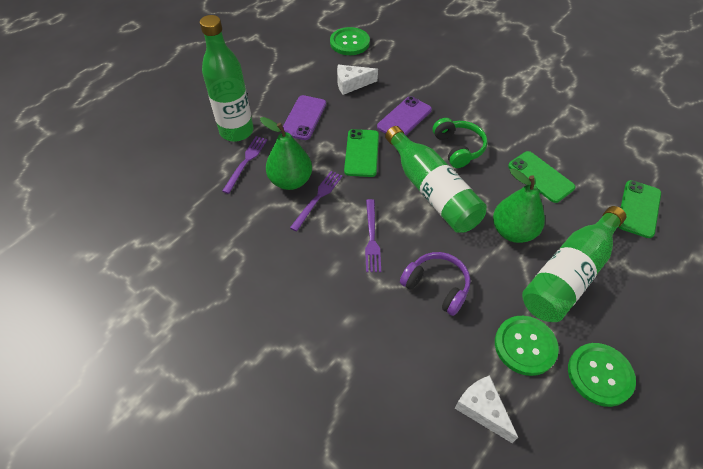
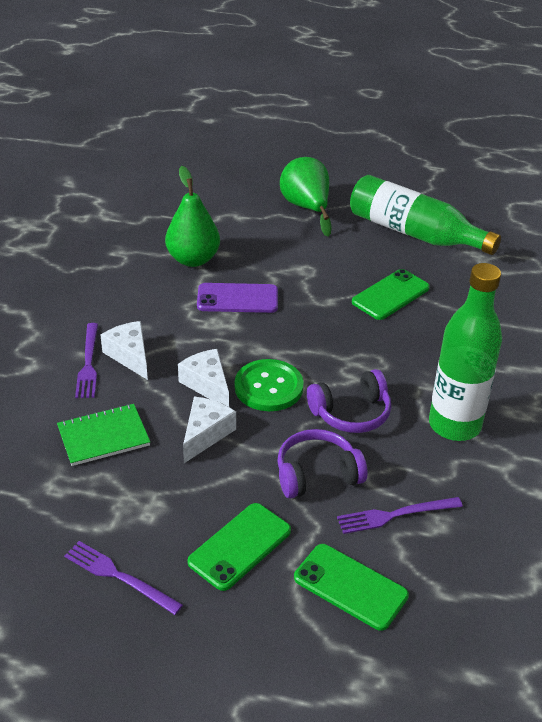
green bottle: 3 -> 2
green button: 3 -> 1
green headphones: 1 -> 0
green notebook: 0 -> 1
purple headphones: 1 -> 2
purple phone: 2 -> 1
white cheese: 2 -> 3

